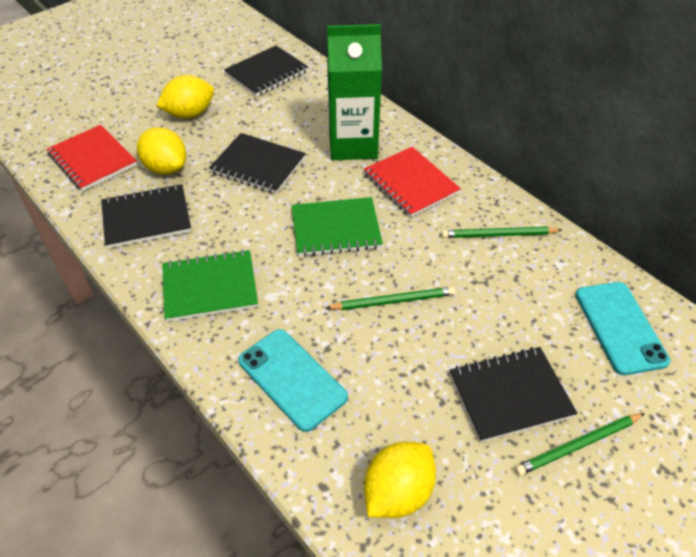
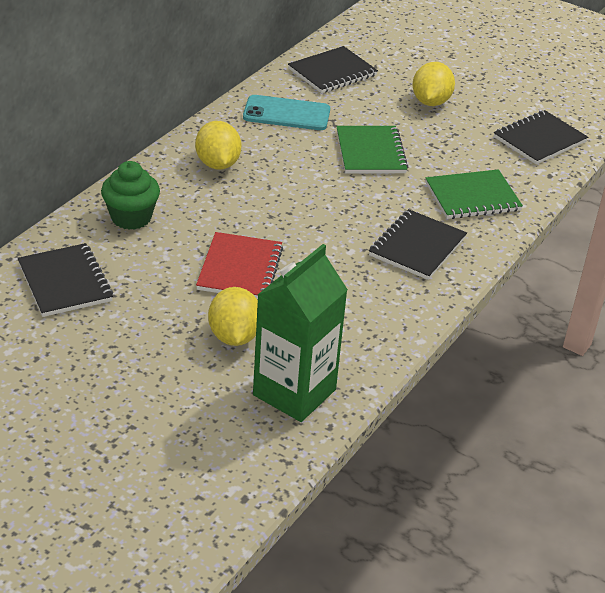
green cupcake: 0 -> 1
green pencil: 3 -> 0
red notebook: 2 -> 1
turquoise phone: 2 -> 1

